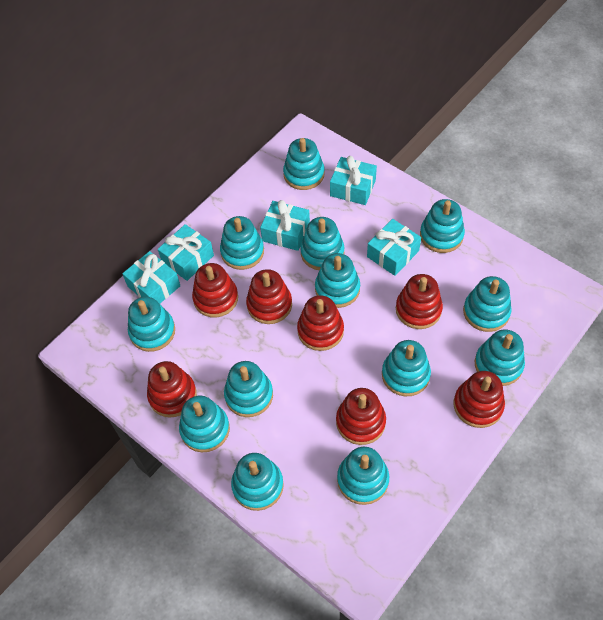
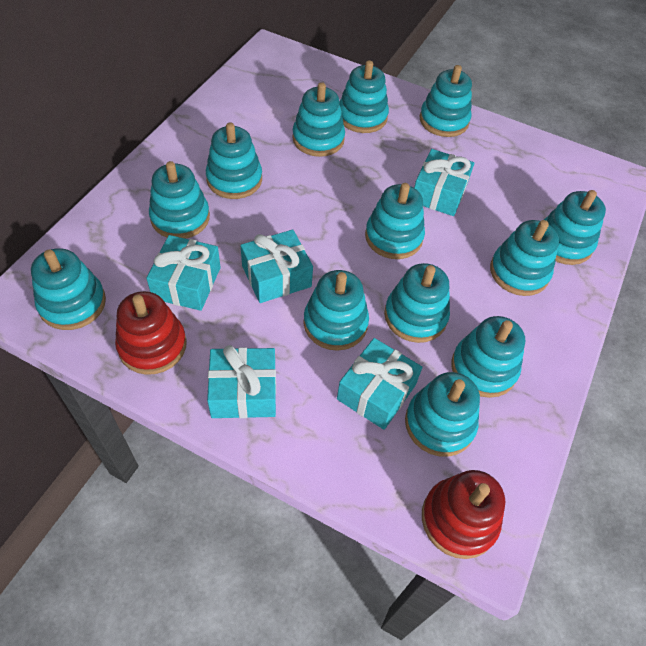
red stacking toy: 7 -> 2

